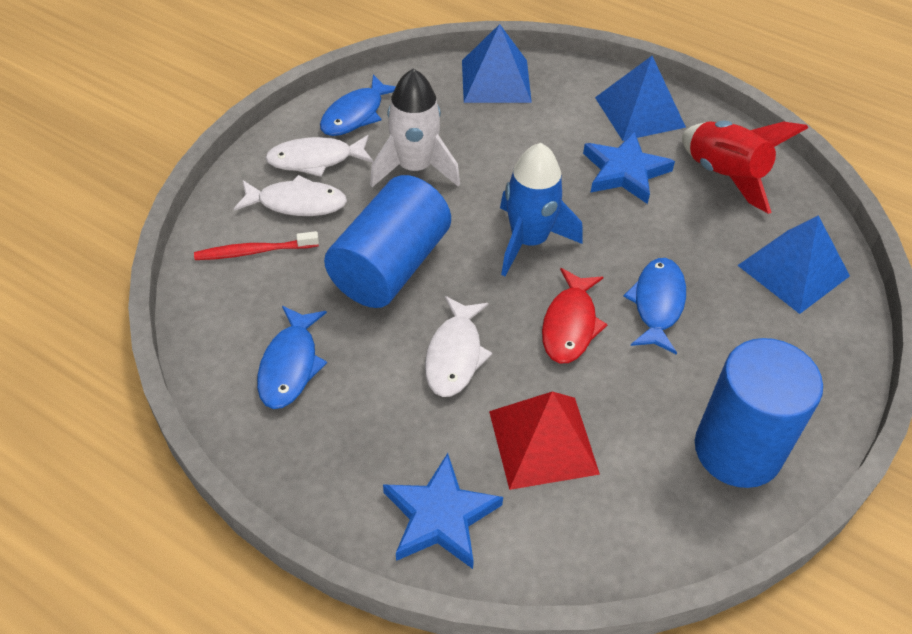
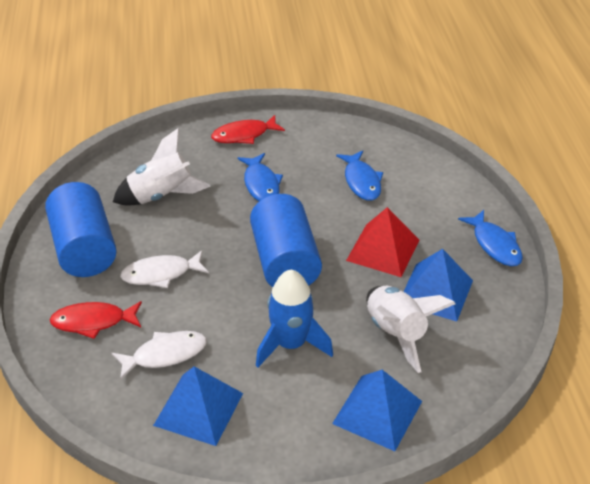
blue star: 2 -> 0
red fish: 1 -> 2
red rocket: 1 -> 0
red toothbrush: 1 -> 0
white fish: 3 -> 2
white rocket: 1 -> 2

